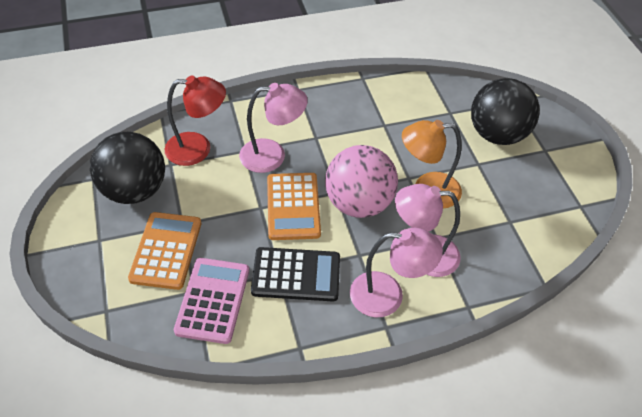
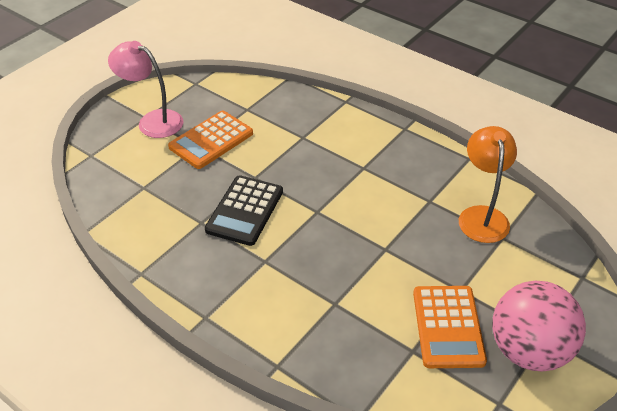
black ball: 2 -> 0
pink calculator: 1 -> 0
pink lamp: 3 -> 1
red lamp: 1 -> 0

